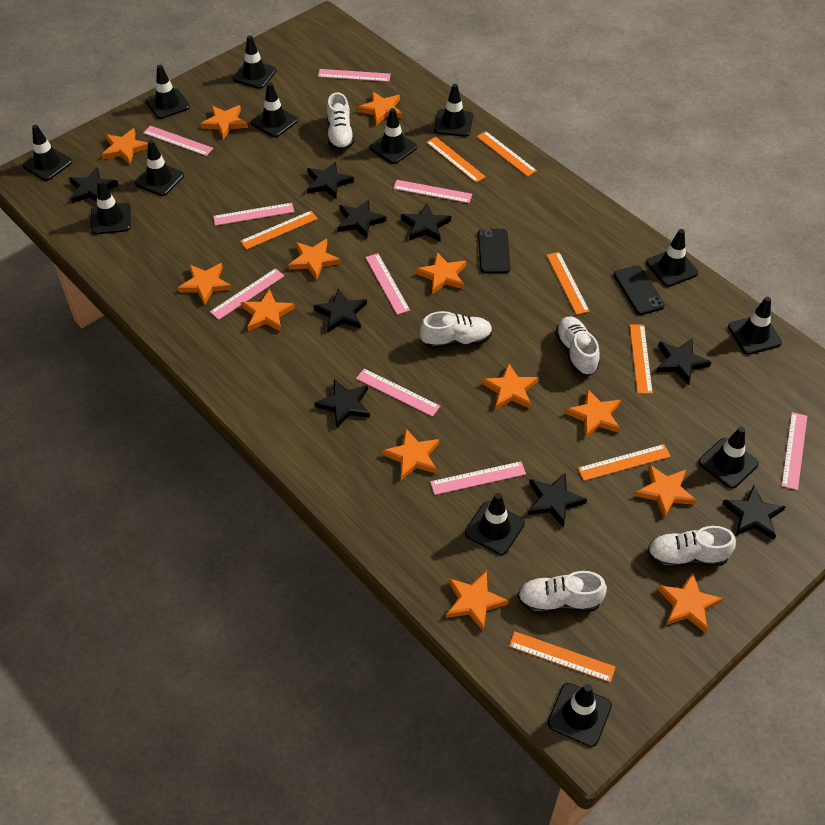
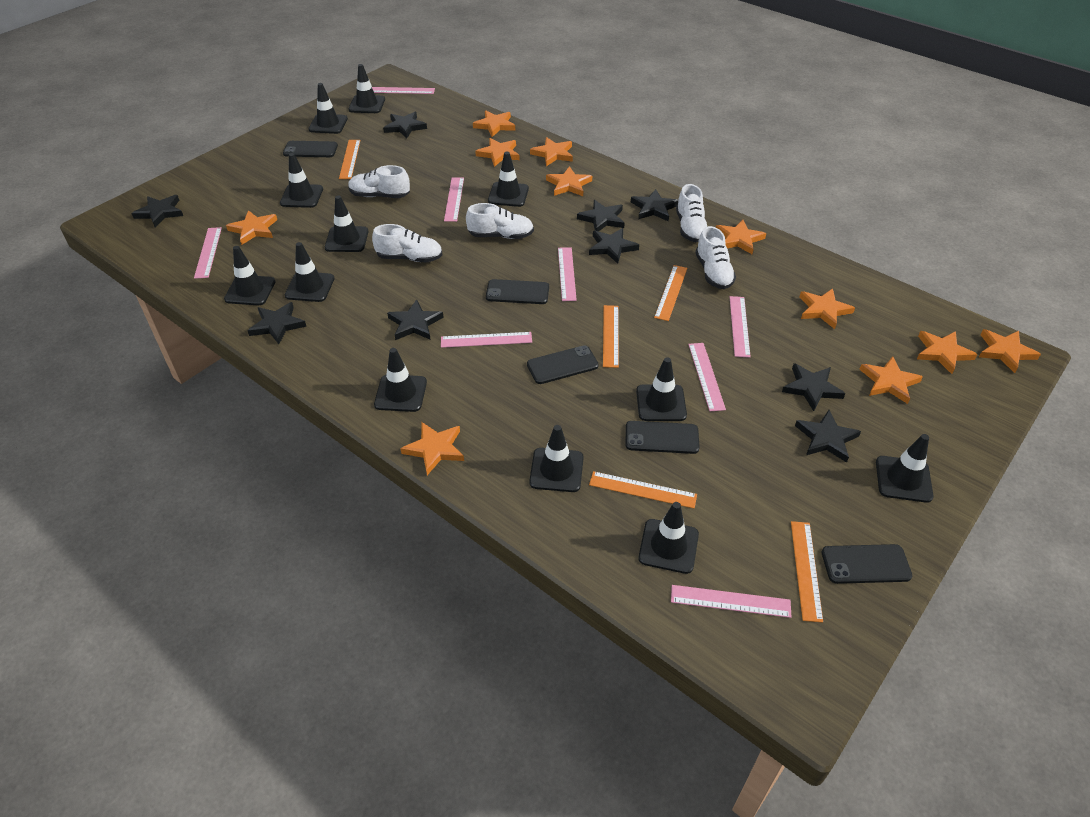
black phone: 2 -> 5
black traffic cone: 13 -> 12
orange ruler: 7 -> 5
orange star: 13 -> 11
pink ruler: 9 -> 8

